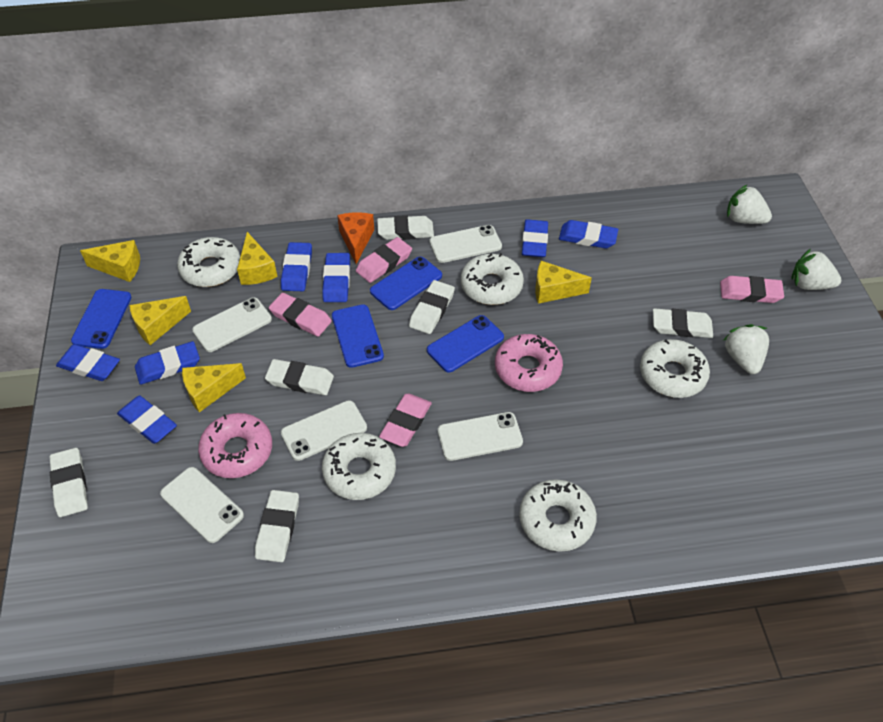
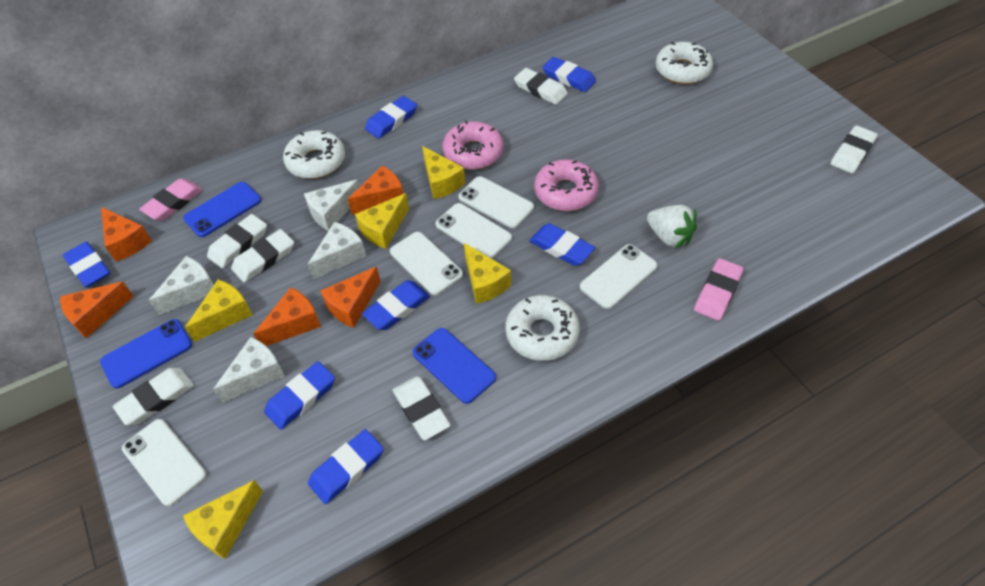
blue phone: 4 -> 3
orange cheese: 1 -> 5
pink eraser: 4 -> 2
white cheese: 0 -> 4
white donut: 5 -> 3
white strawberry: 3 -> 1

